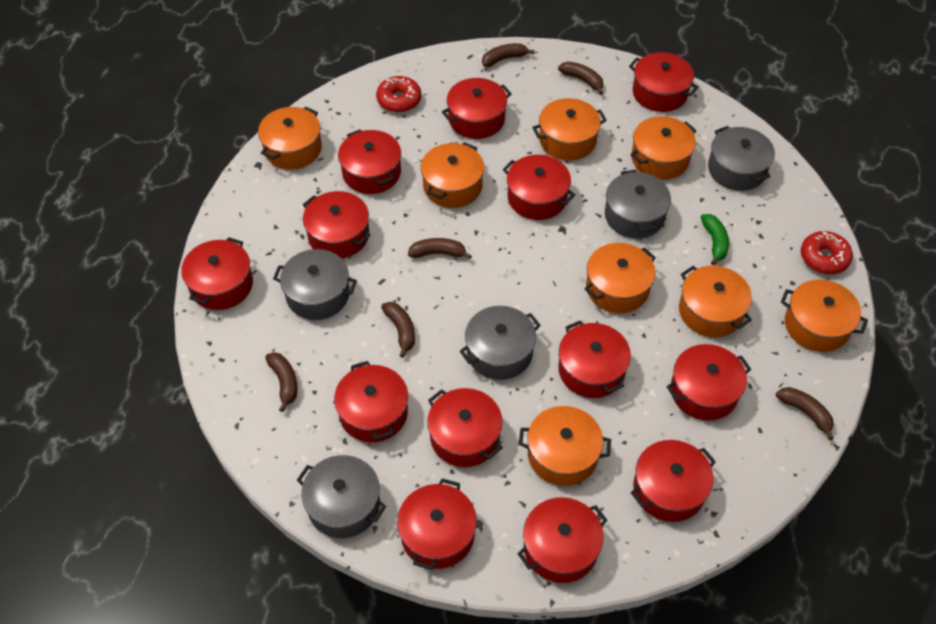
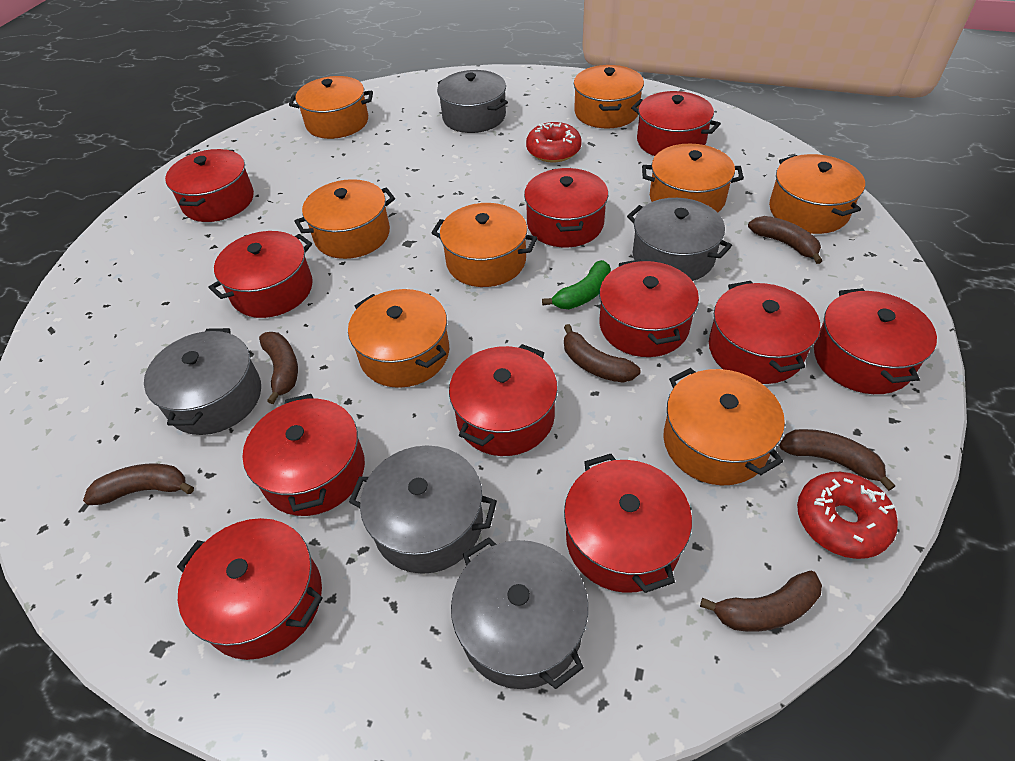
red pot: 13 -> 11

